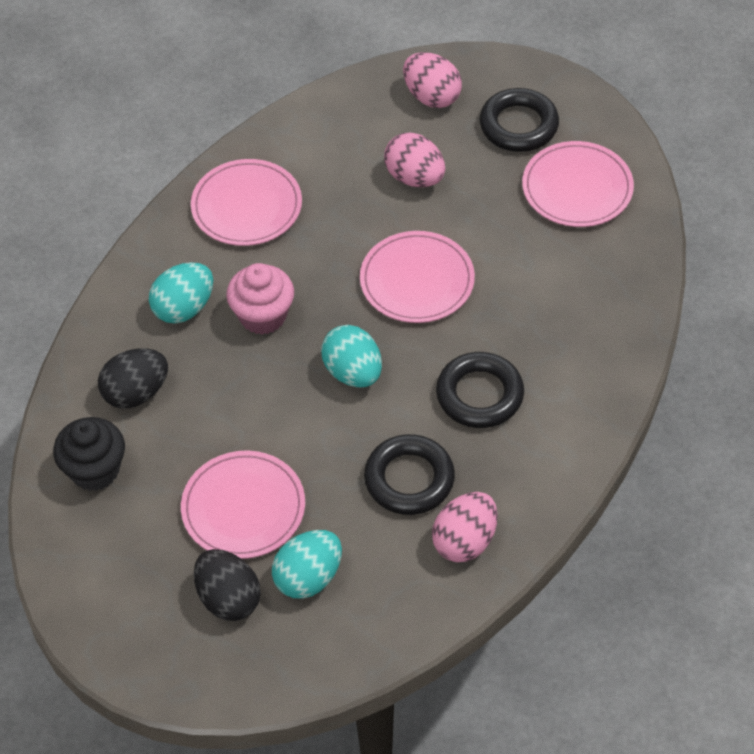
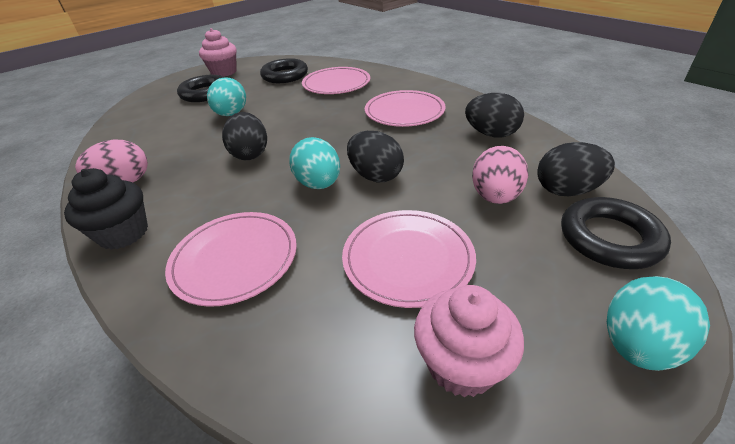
black egg: 2 -> 4
pink cupcake: 1 -> 2
pink egg: 3 -> 2

